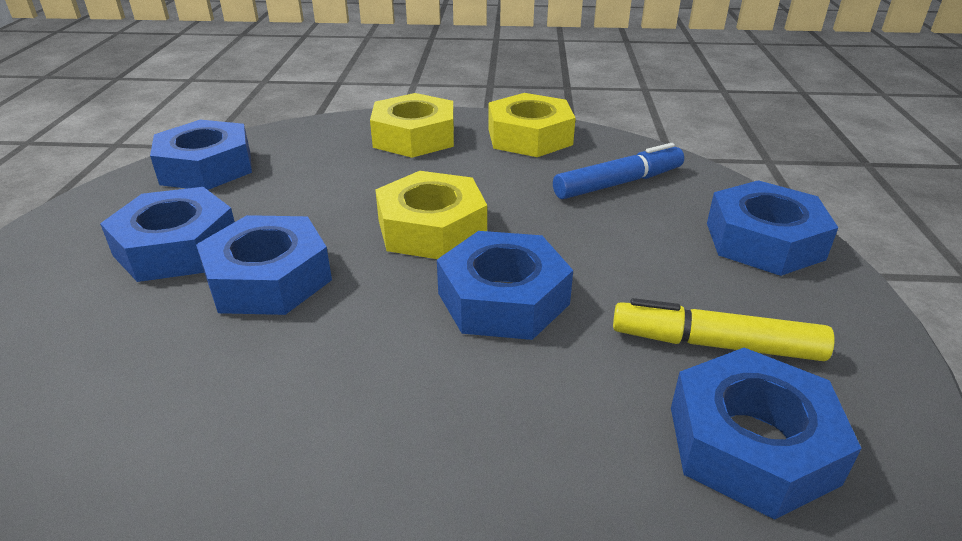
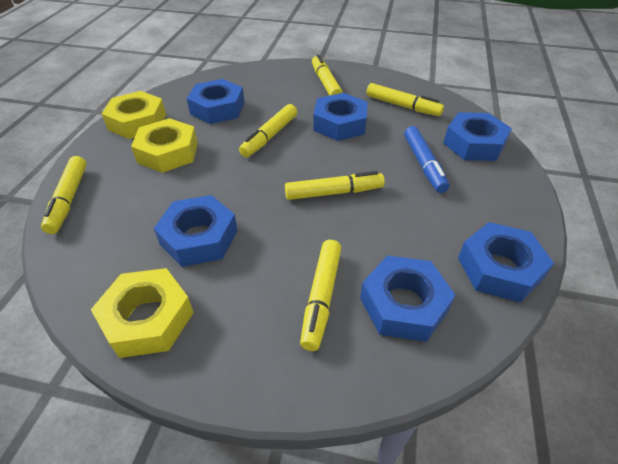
yellow marker: 1 -> 6

